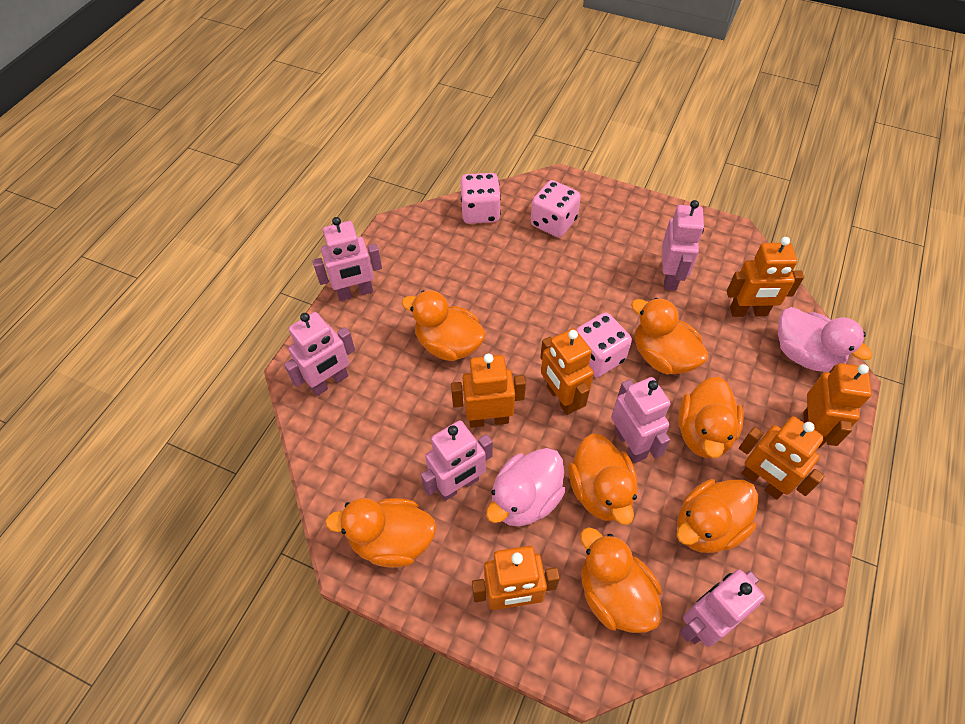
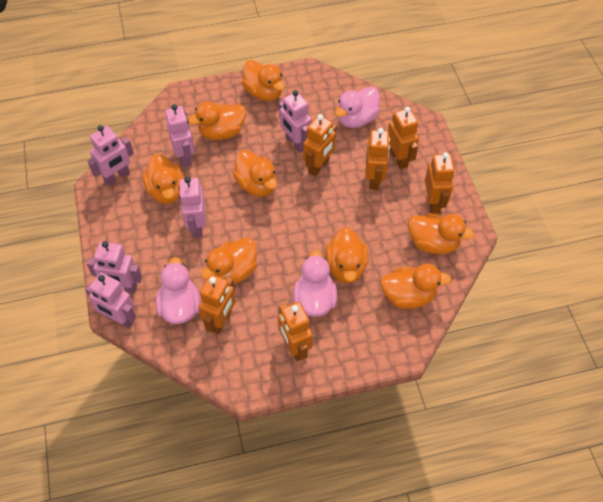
orange duck: 7 -> 8
pink dice: 3 -> 0
pink duck: 2 -> 3

